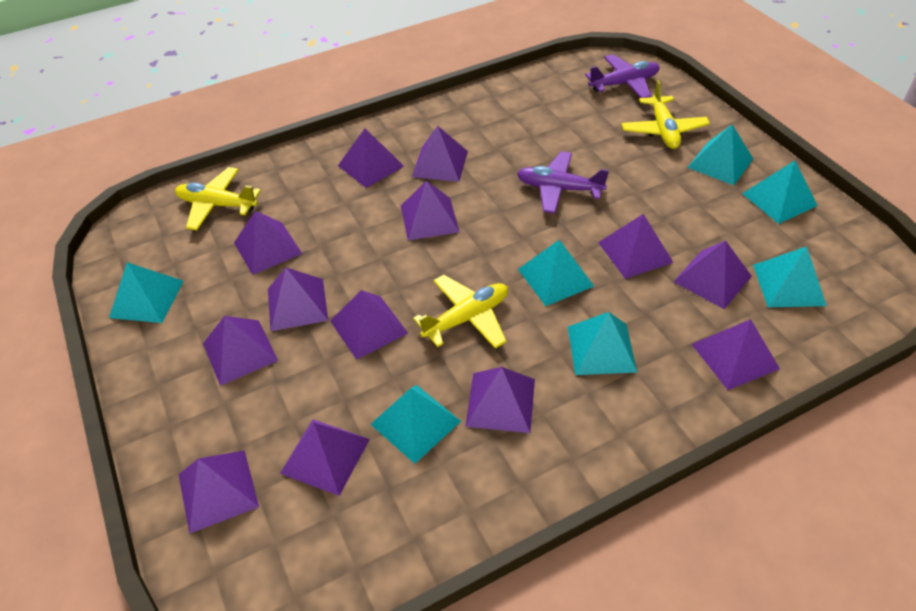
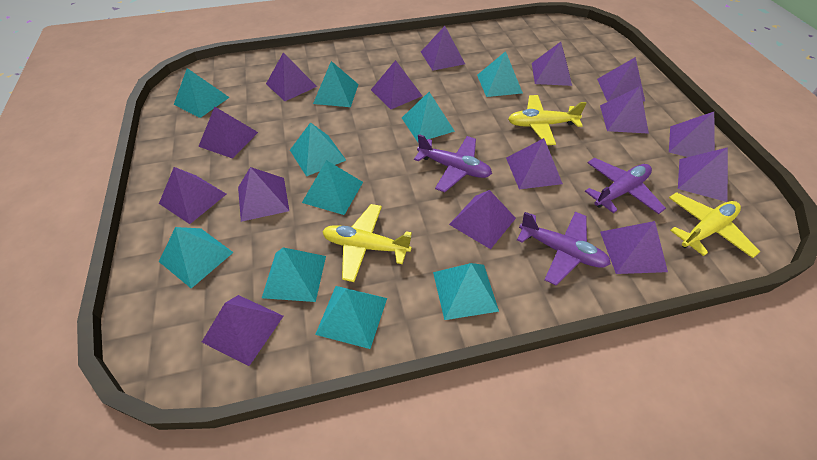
purple plane: 2 -> 3
purple pyramid: 13 -> 15
turquoise pyramid: 7 -> 10

